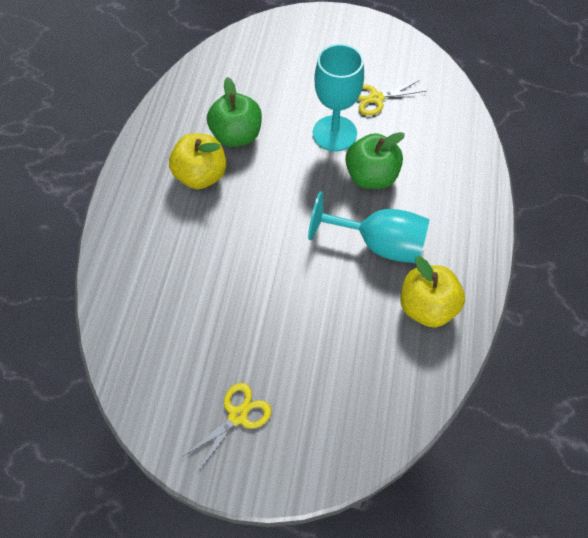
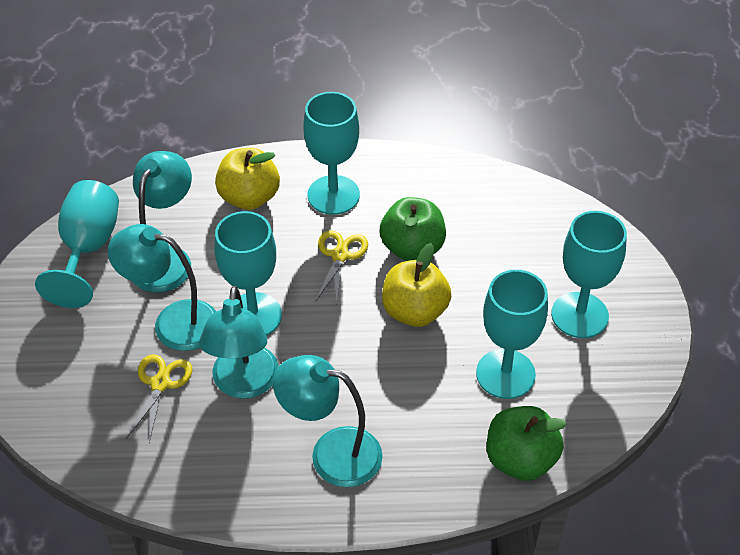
turquoise goblet: 2 -> 5
turquoise lamp: 0 -> 4

